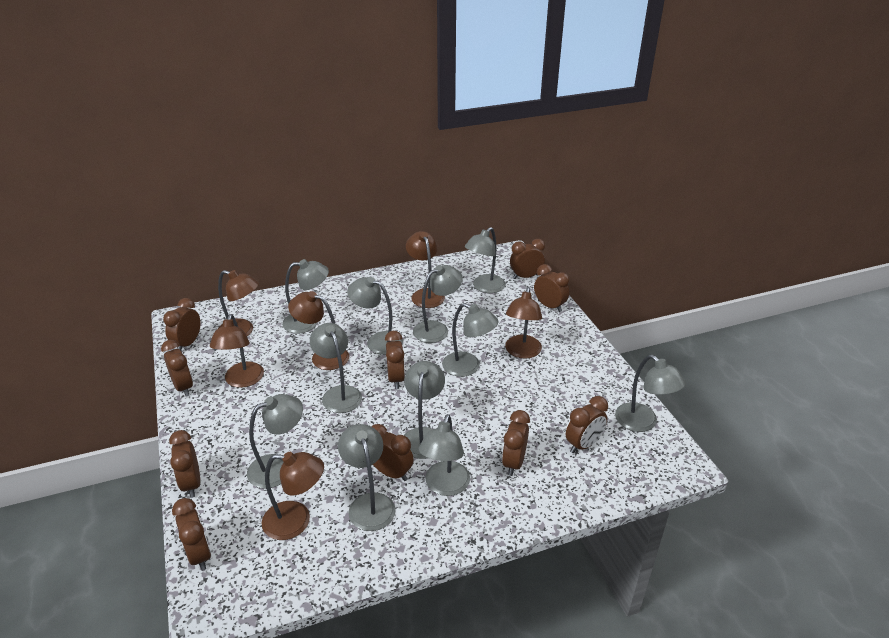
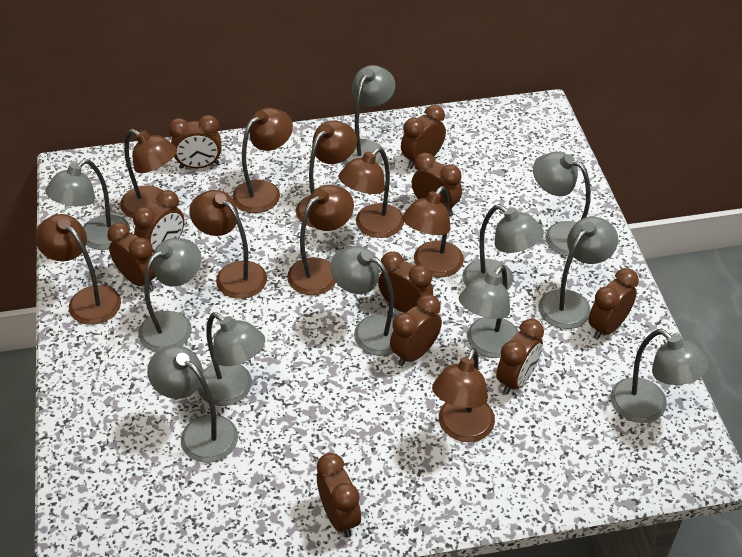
brown lamp: 6 -> 9

